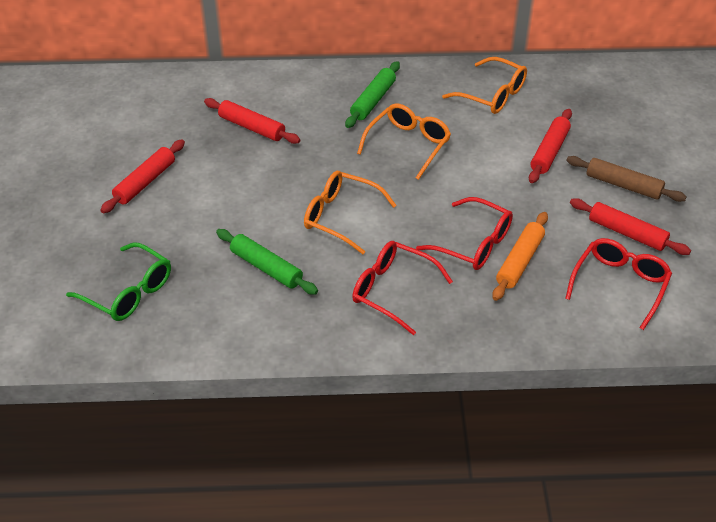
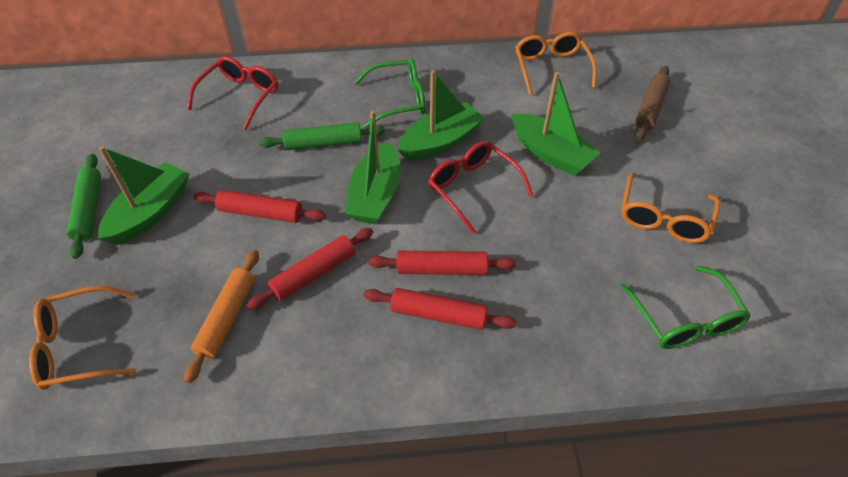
green boat: 0 -> 4
green glasses: 1 -> 2
red glasses: 3 -> 2

